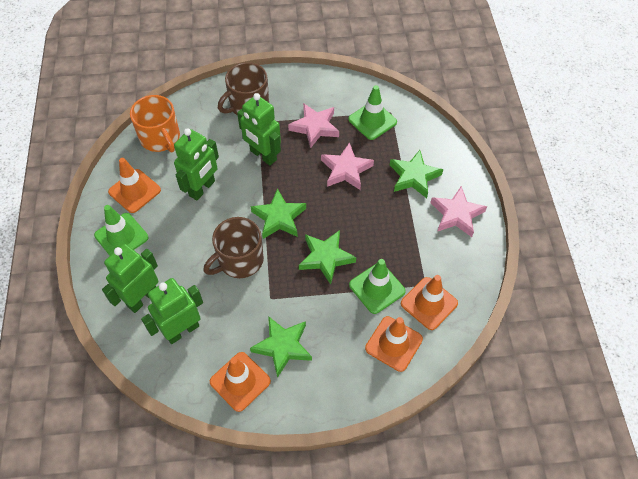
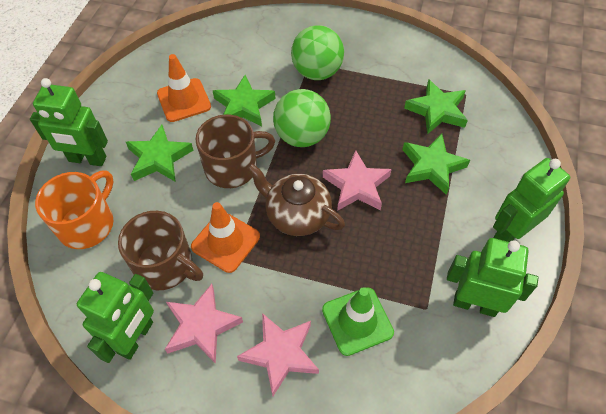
brown teapot: 0 -> 1
green ball: 0 -> 2
green traffic cone: 3 -> 1
orange traffic cone: 4 -> 2

